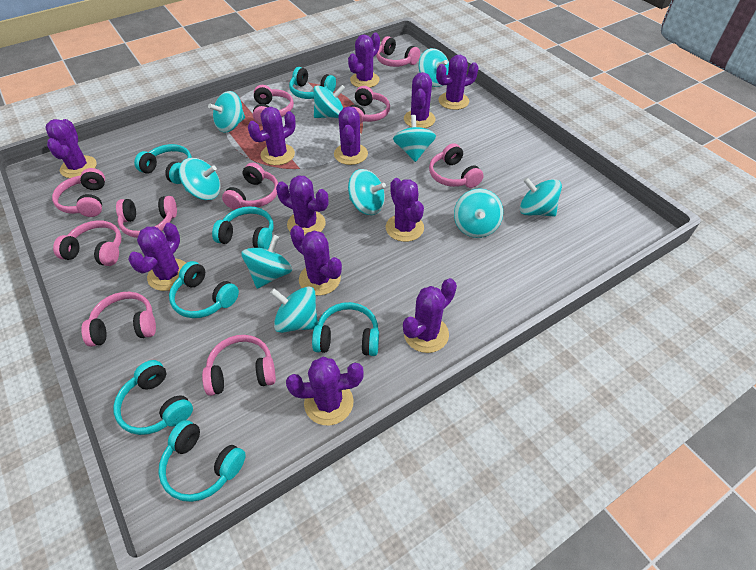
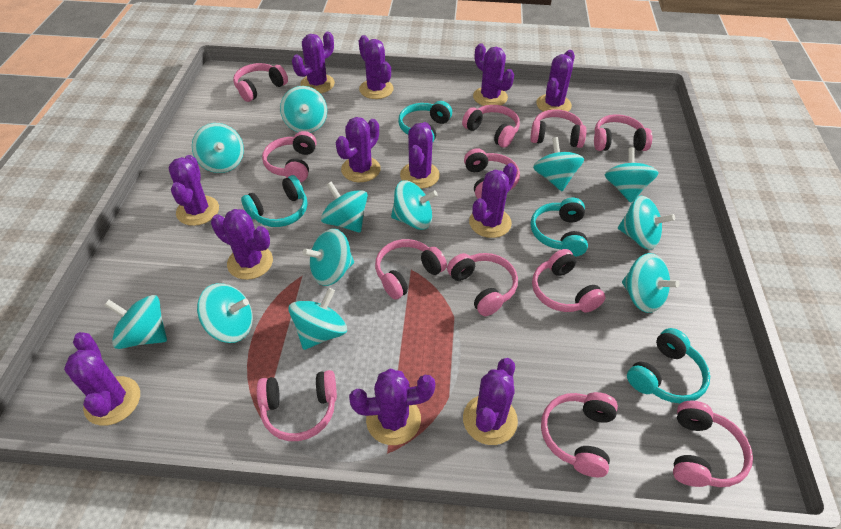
pink headphones: 10 -> 12
turquoise headphones: 7 -> 4
turquoise spinning top: 10 -> 12

